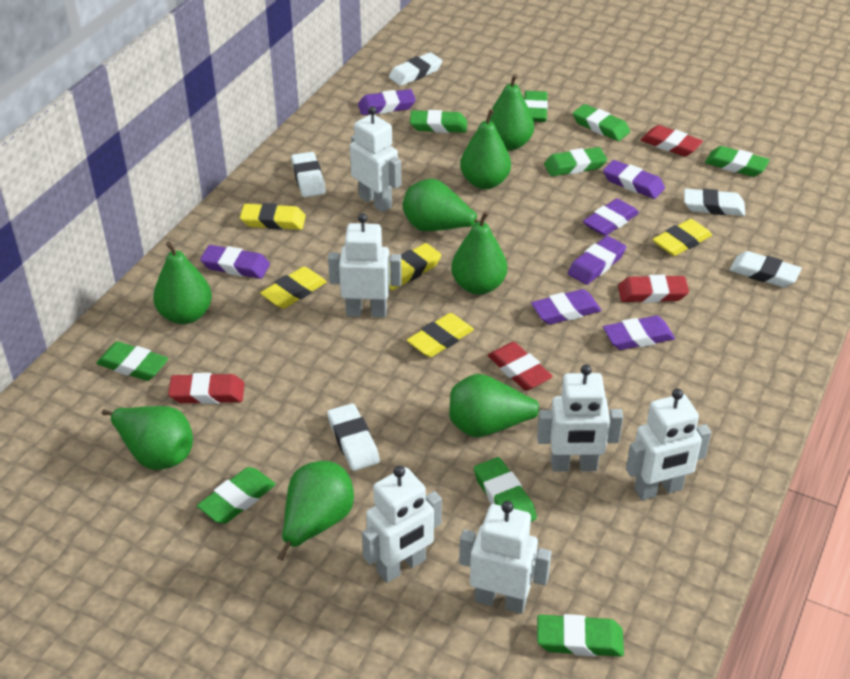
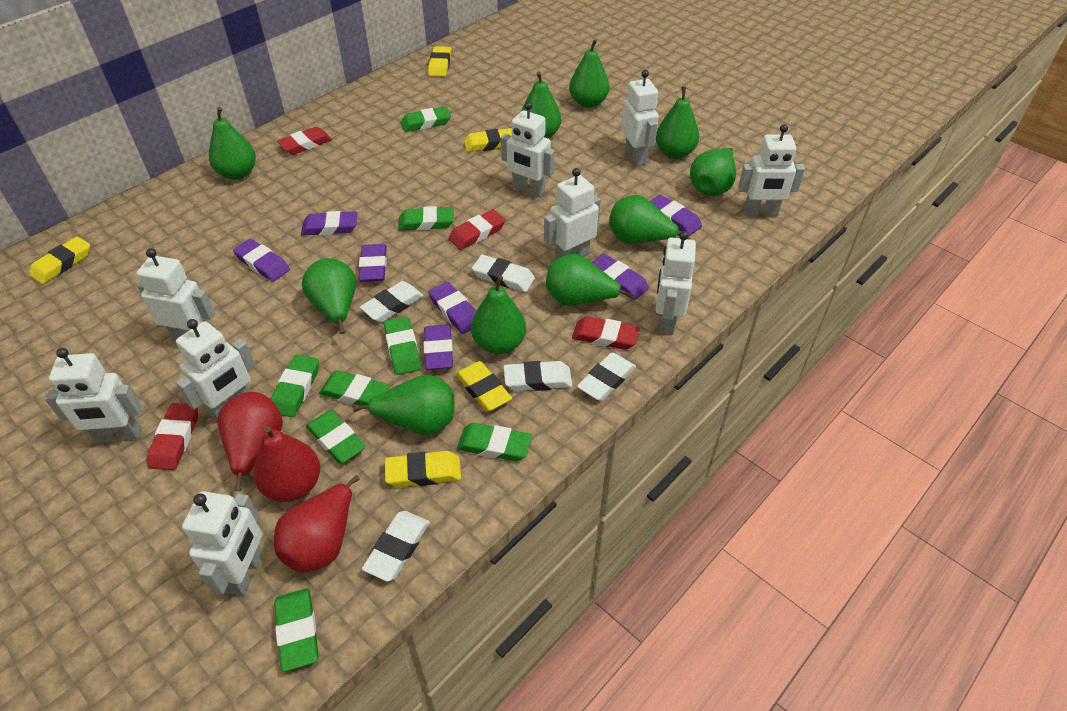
green eraser: 9 -> 8
green pear: 8 -> 10
red pear: 0 -> 3
white robot: 6 -> 9

